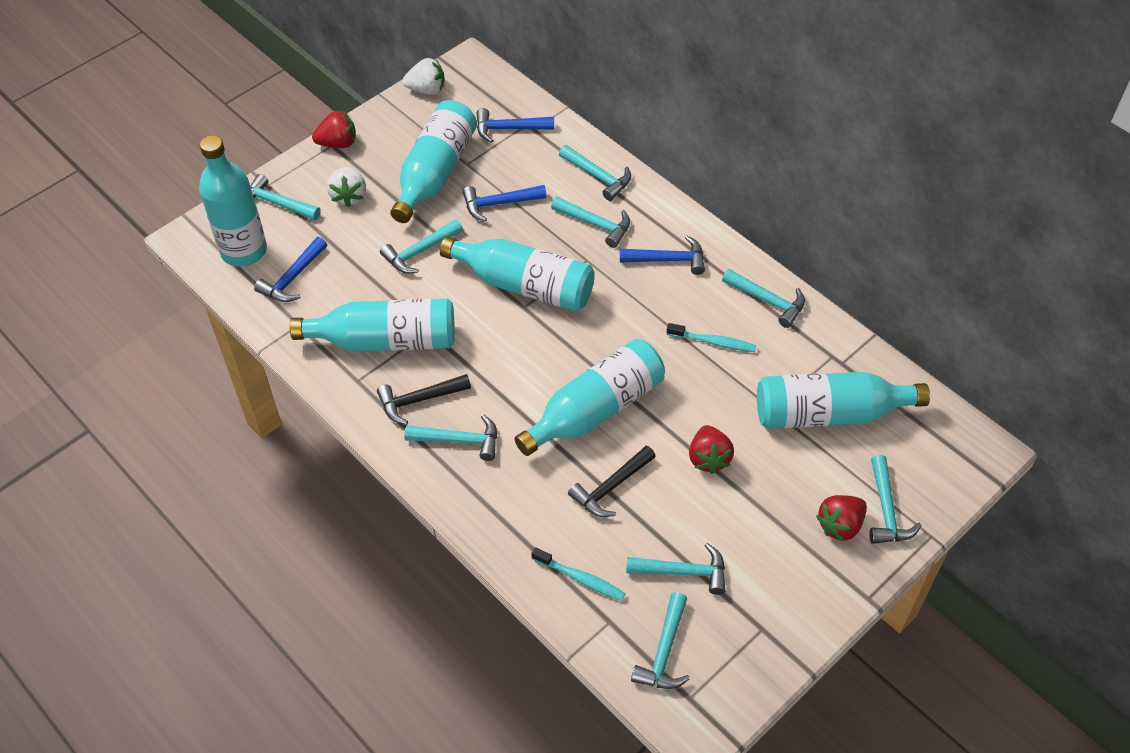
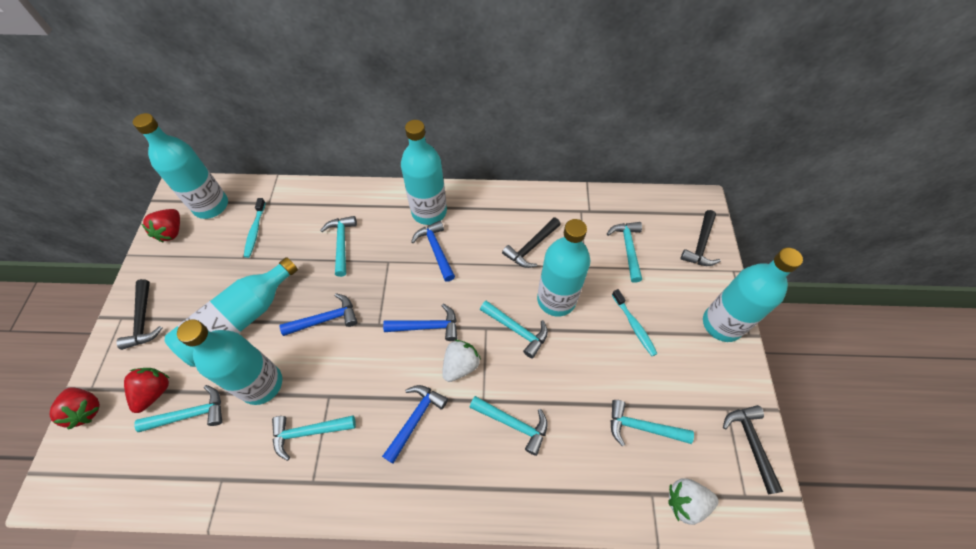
black hammer: 2 -> 4
turquoise hammer: 9 -> 7

